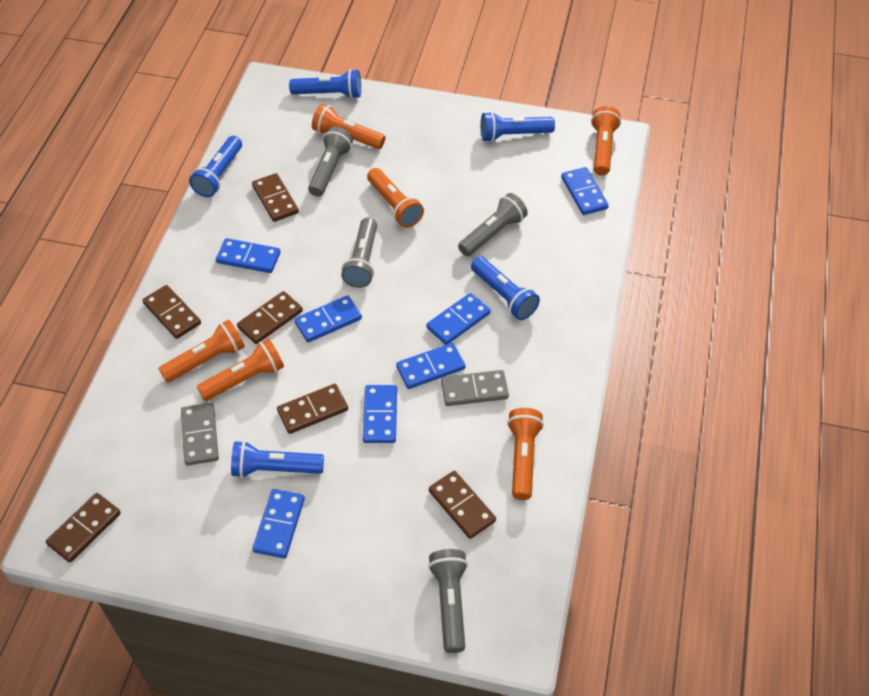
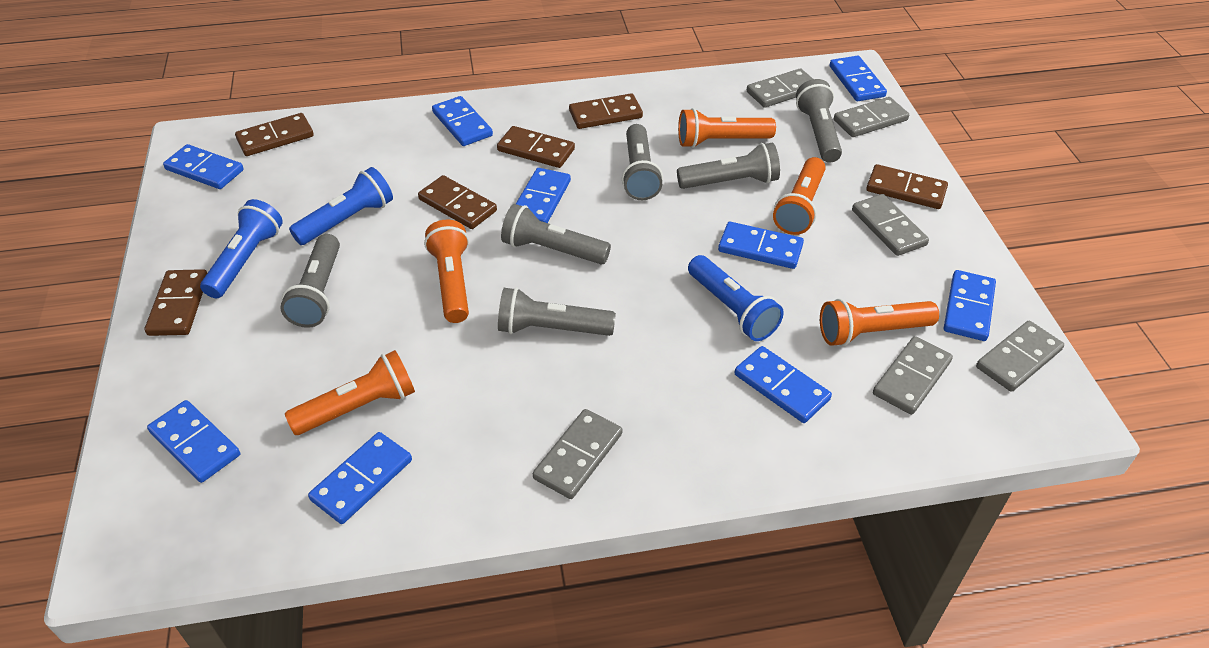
blue domino: 7 -> 9
blue flashlight: 5 -> 3
grey domino: 2 -> 6
grey flashlight: 4 -> 6
orange flashlight: 6 -> 5

